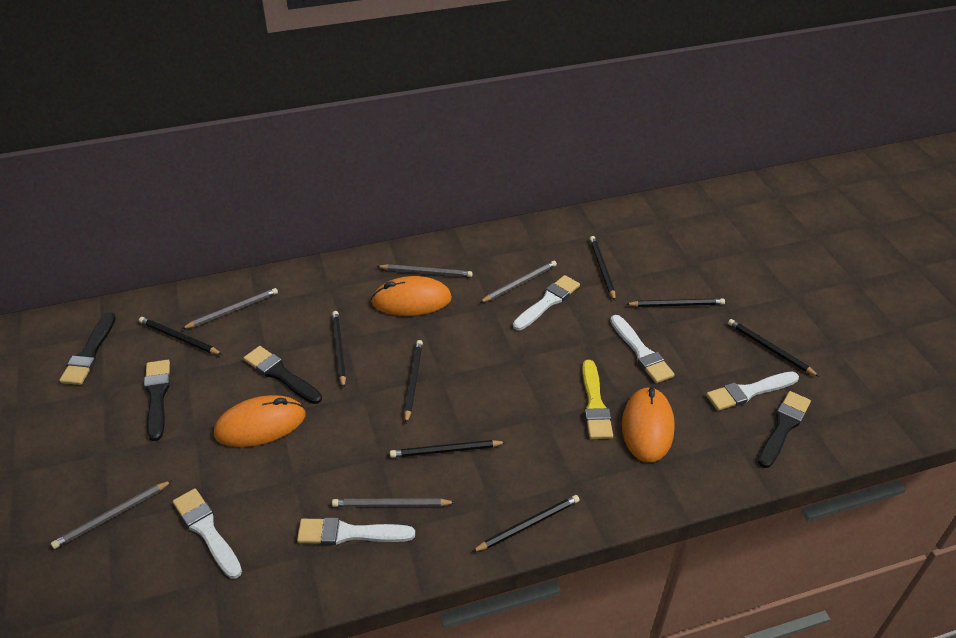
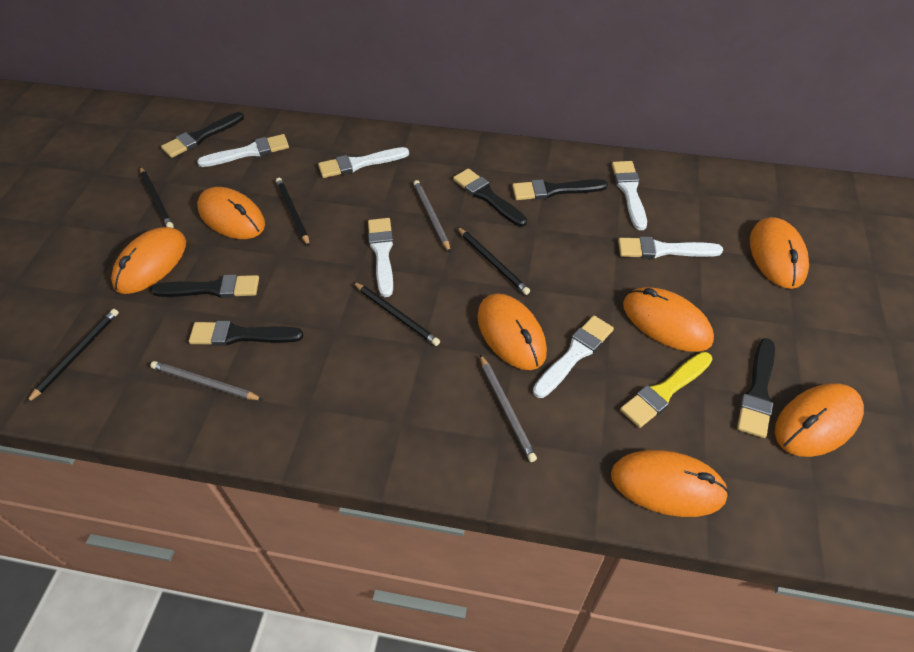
black brush: 4 -> 6
black pencil: 8 -> 5
grey pencil: 5 -> 3
orange mouse: 3 -> 7
white brush: 5 -> 6

